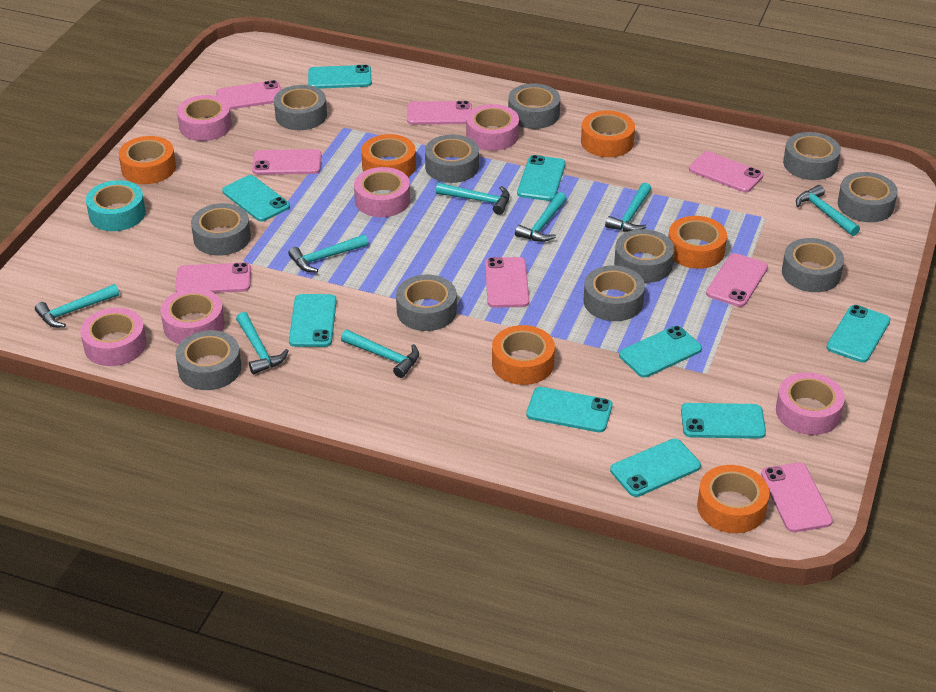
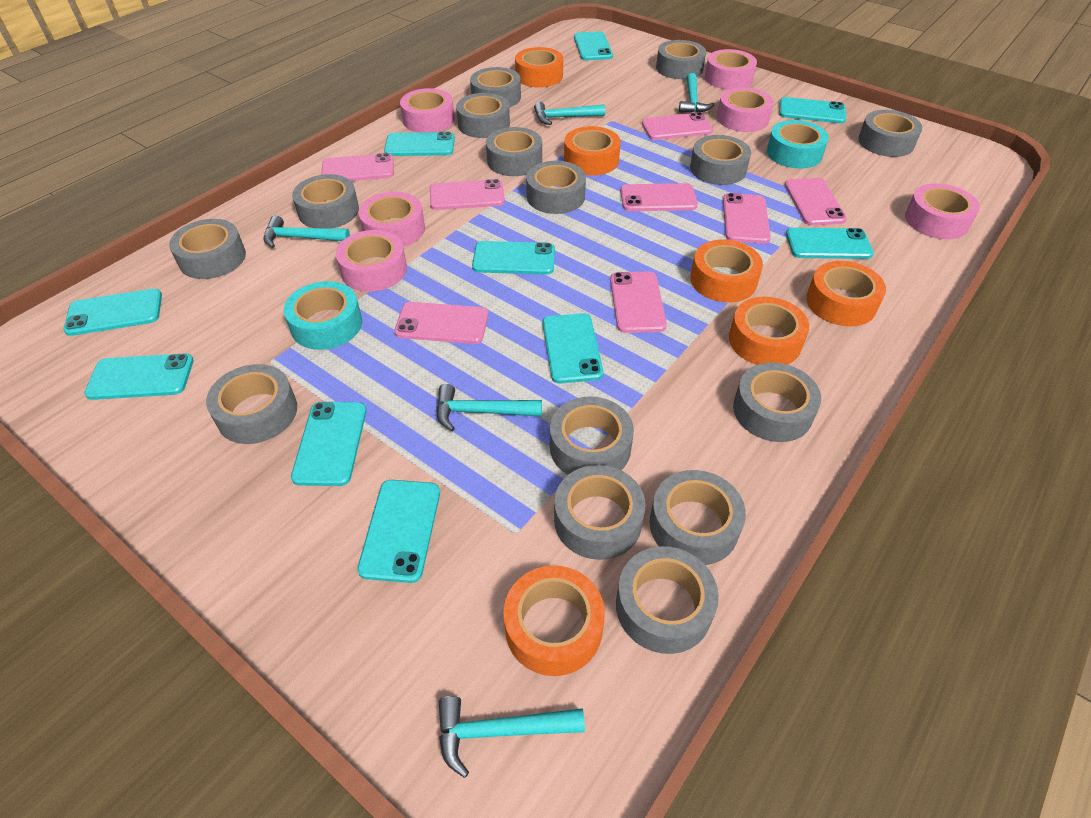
grey tape: 11 -> 15
turquoise hammer: 8 -> 5
turquoise phone: 9 -> 10
turquoise tape: 1 -> 2

